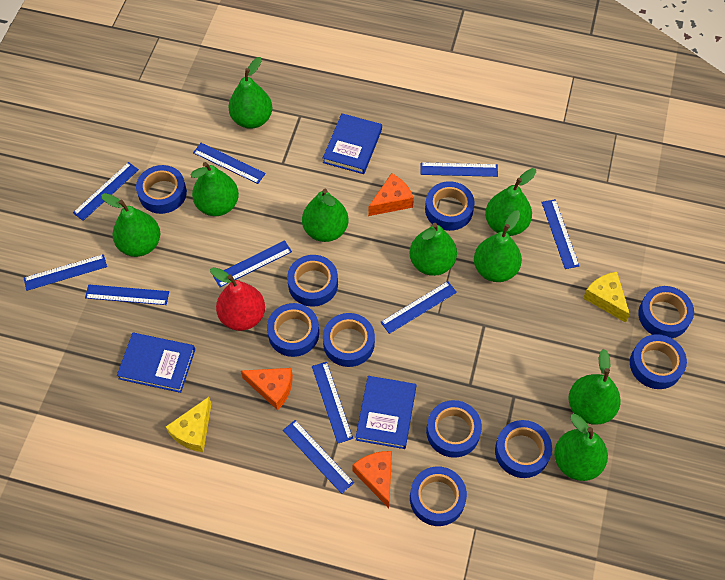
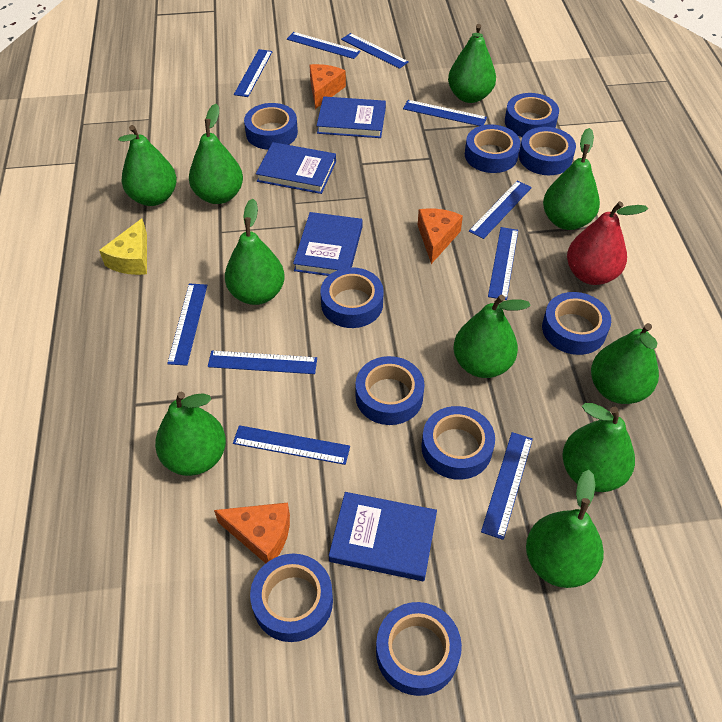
blue book: 3 -> 4
green pear: 9 -> 10
yellow cheese: 2 -> 1

